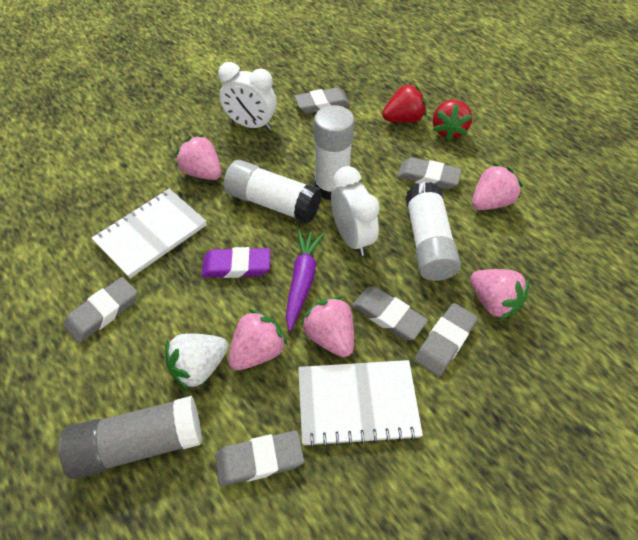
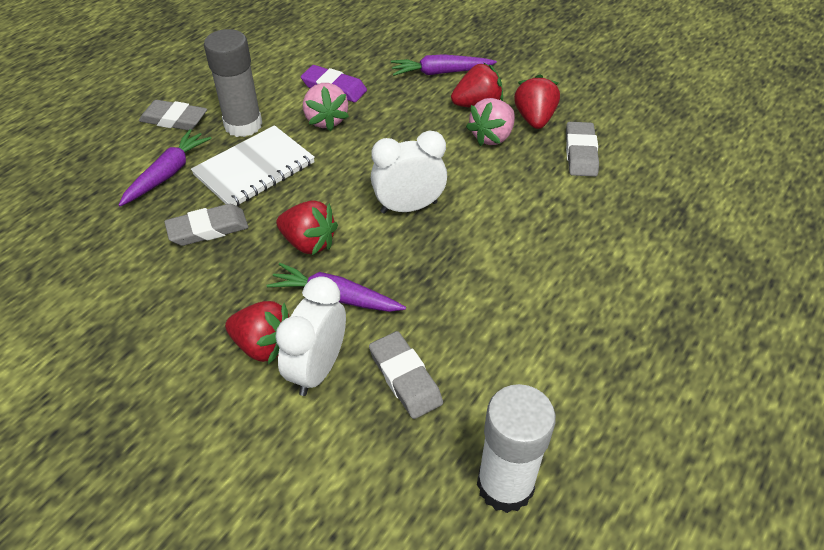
grey eraser: 6 -> 4
pink strawberry: 5 -> 2
purple carrot: 1 -> 3
red strawberry: 2 -> 4
white glue stick: 3 -> 1
white notebook: 2 -> 1
white strawberry: 1 -> 0

